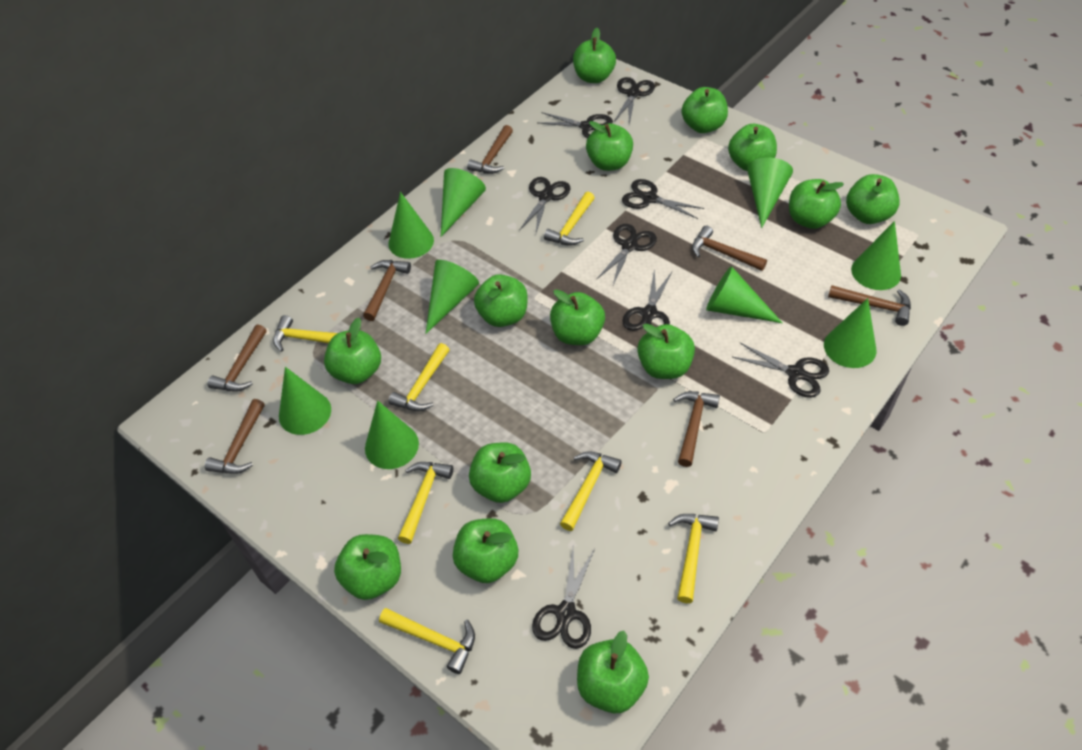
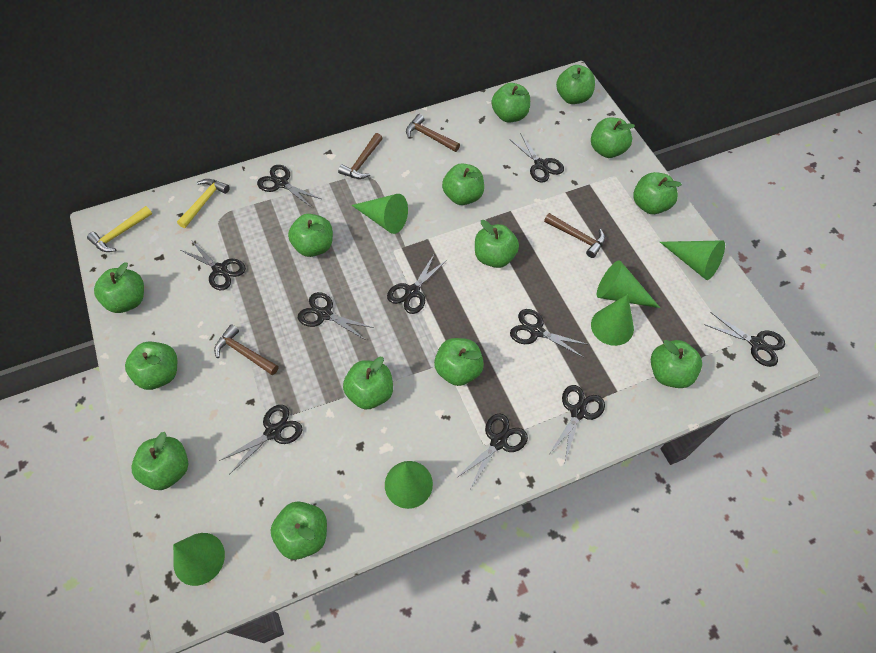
black scissors: 8 -> 10
brown hammer: 7 -> 4
green cone: 9 -> 6
yellow hammer: 7 -> 2

